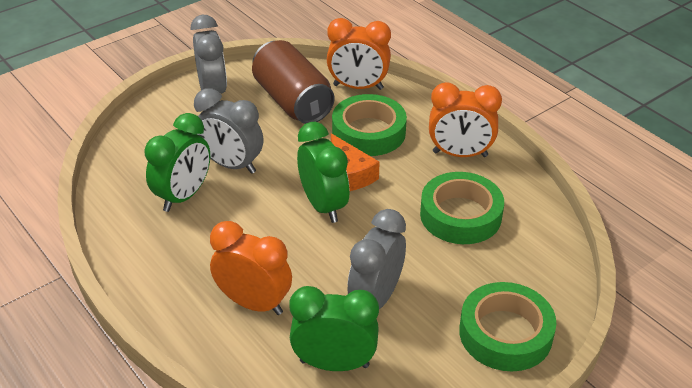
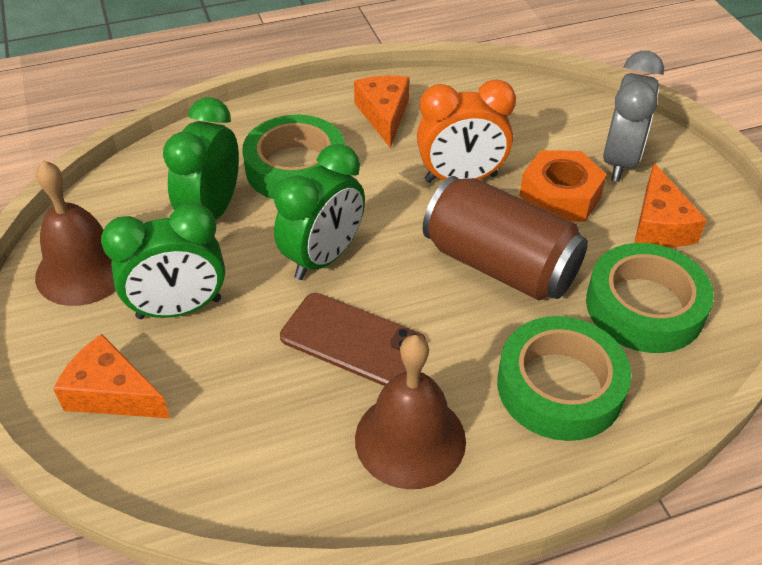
brown bell: 0 -> 2
brown phone: 0 -> 1
grey clock: 3 -> 1
orange cheese: 1 -> 3
orange clock: 3 -> 1
orange nut: 0 -> 1

